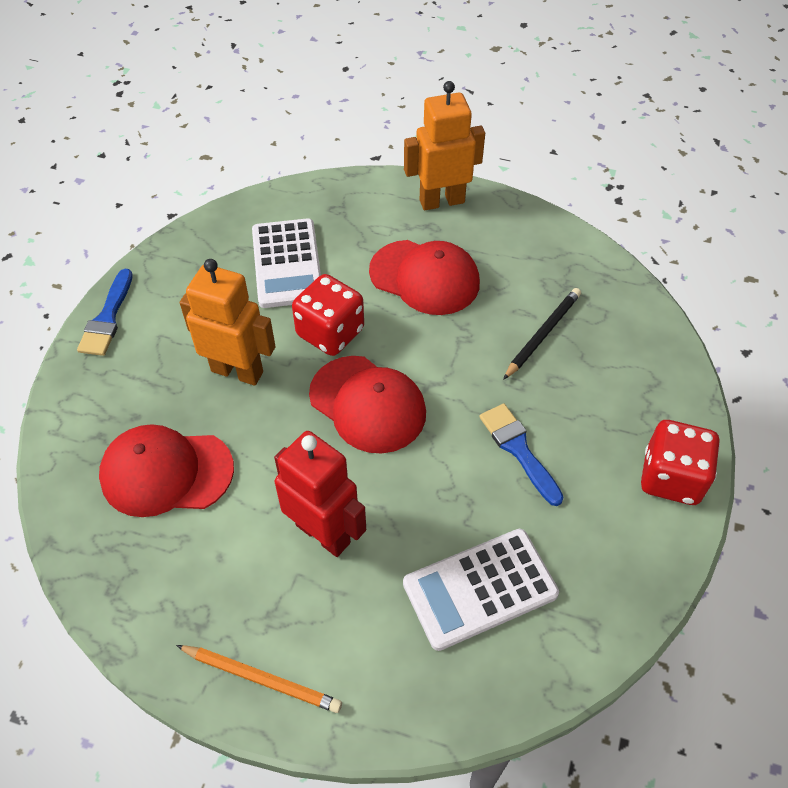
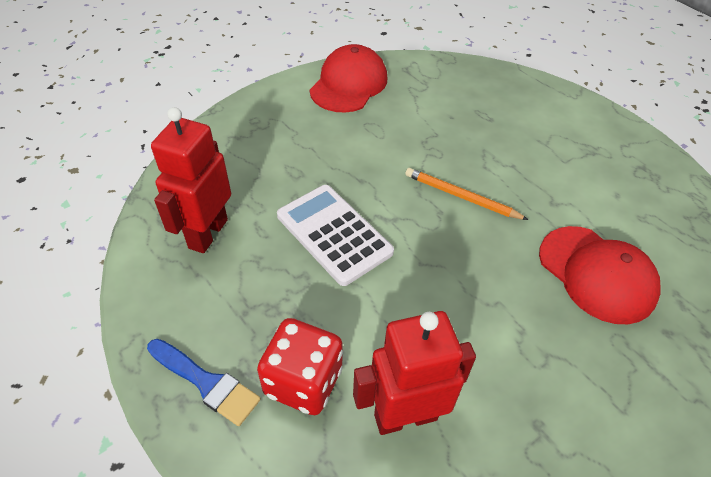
black pencil: 1 -> 0
blue brush: 2 -> 1
orange robot: 2 -> 0
red cap: 3 -> 2
red dice: 2 -> 1
red robot: 1 -> 2
white calculator: 2 -> 1

